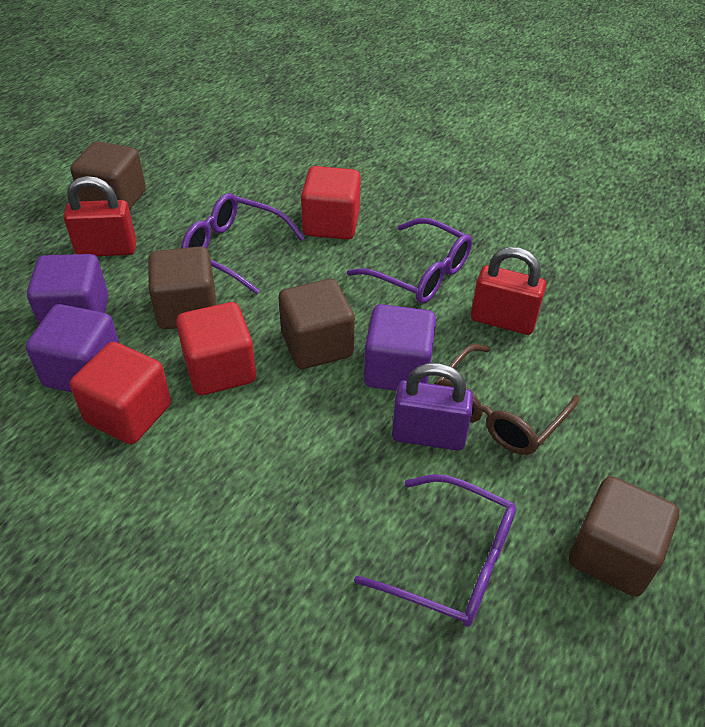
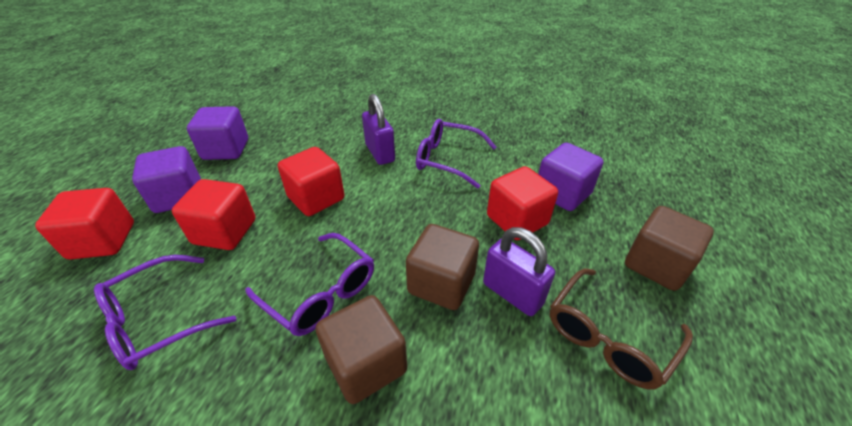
brown cube: 4 -> 3
purple padlock: 1 -> 2
red cube: 3 -> 4
red padlock: 2 -> 0

